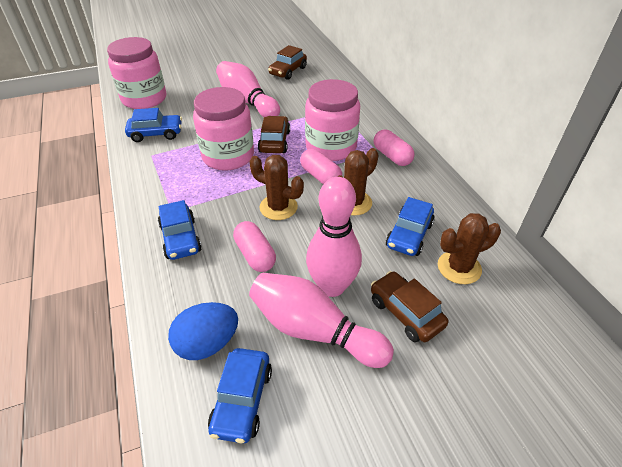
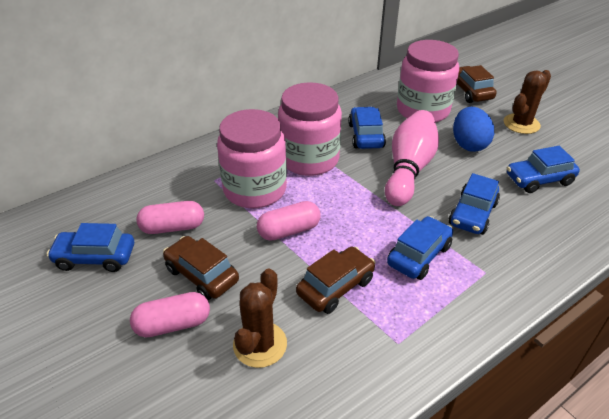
blue car: 4 -> 5
brown cactus: 3 -> 2
pink bowling pin: 3 -> 1

